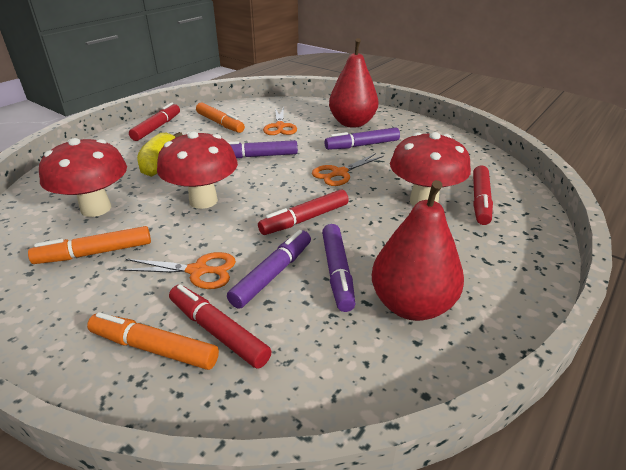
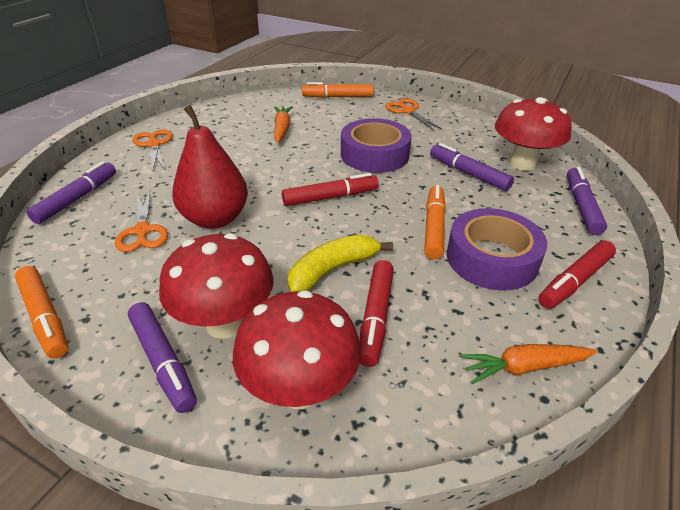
orange carrot: 0 -> 2
purple tape: 0 -> 2
red marker: 4 -> 3
red pear: 2 -> 1

